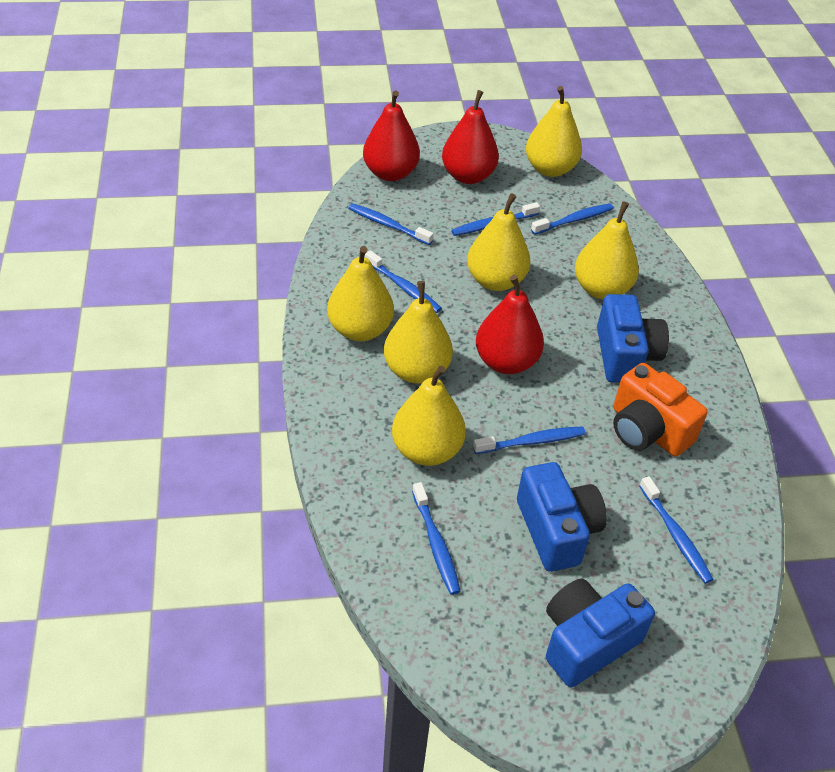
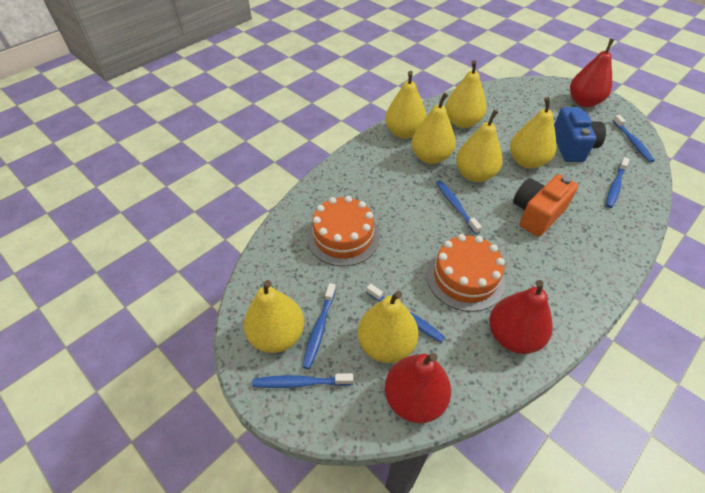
blue camera: 3 -> 1
blue toothbrush: 7 -> 6
orange cake: 0 -> 2
yellow pear: 6 -> 7

